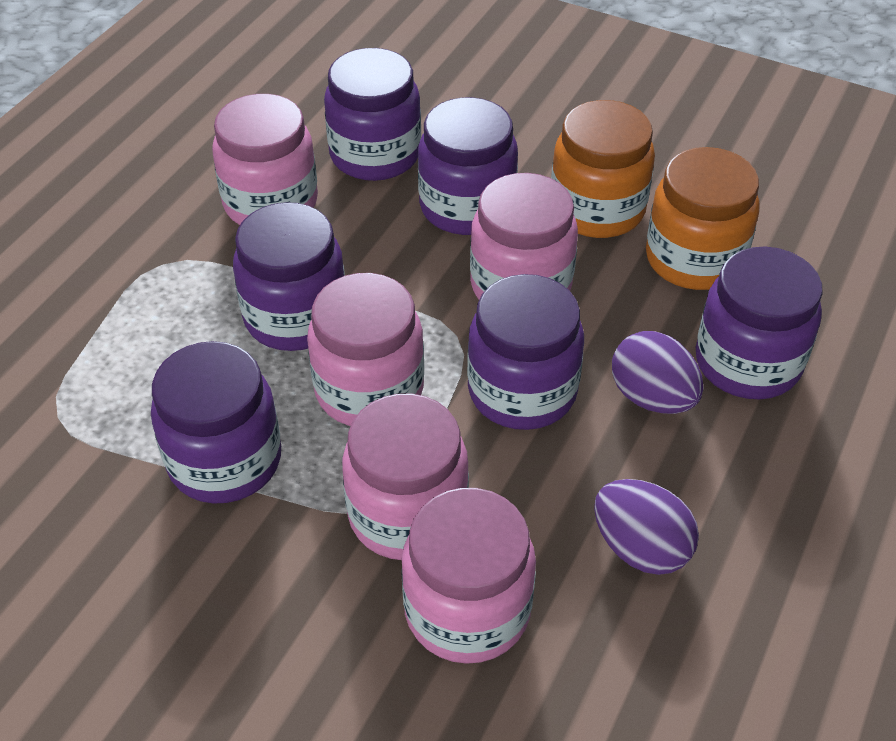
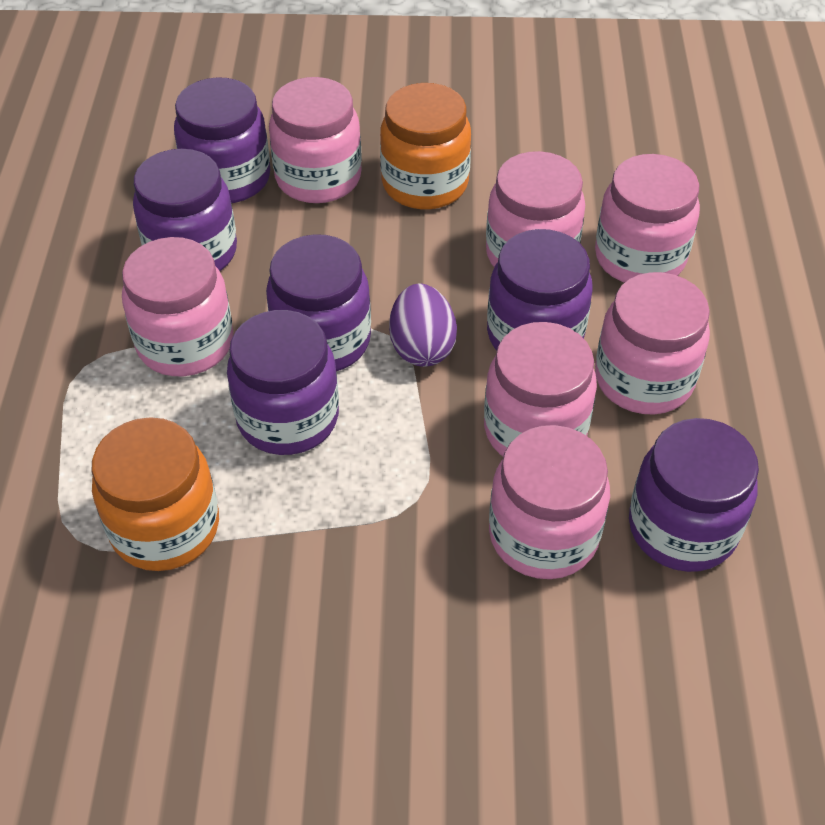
pink jar: 5 -> 7
purple egg: 2 -> 1

